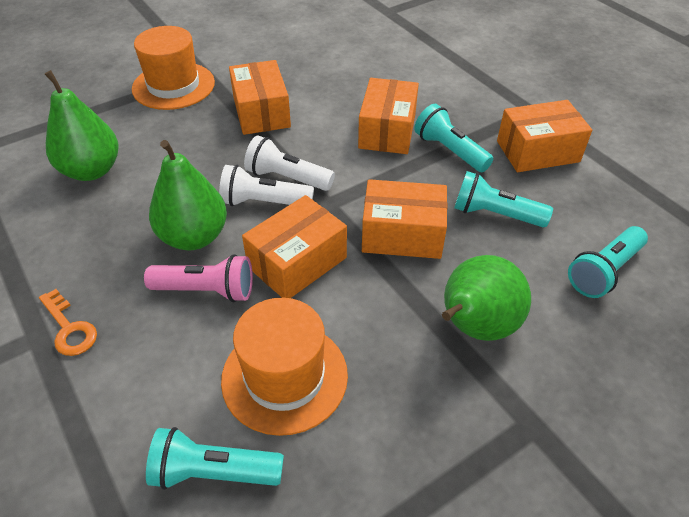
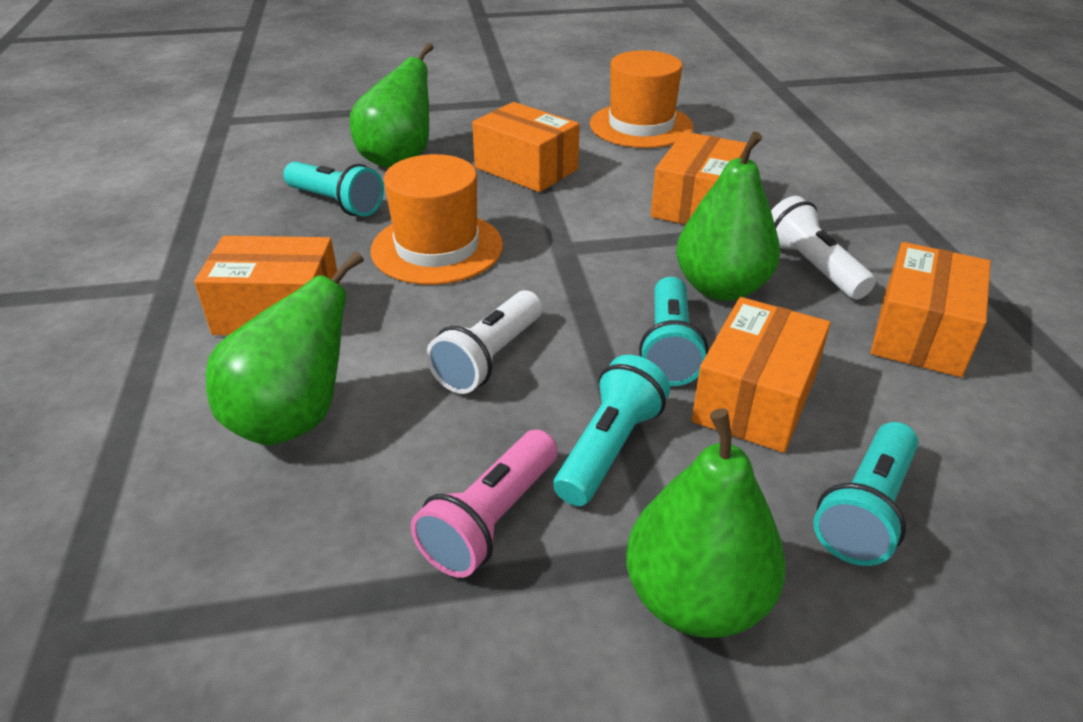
green pear: 3 -> 4
orange key: 1 -> 0

